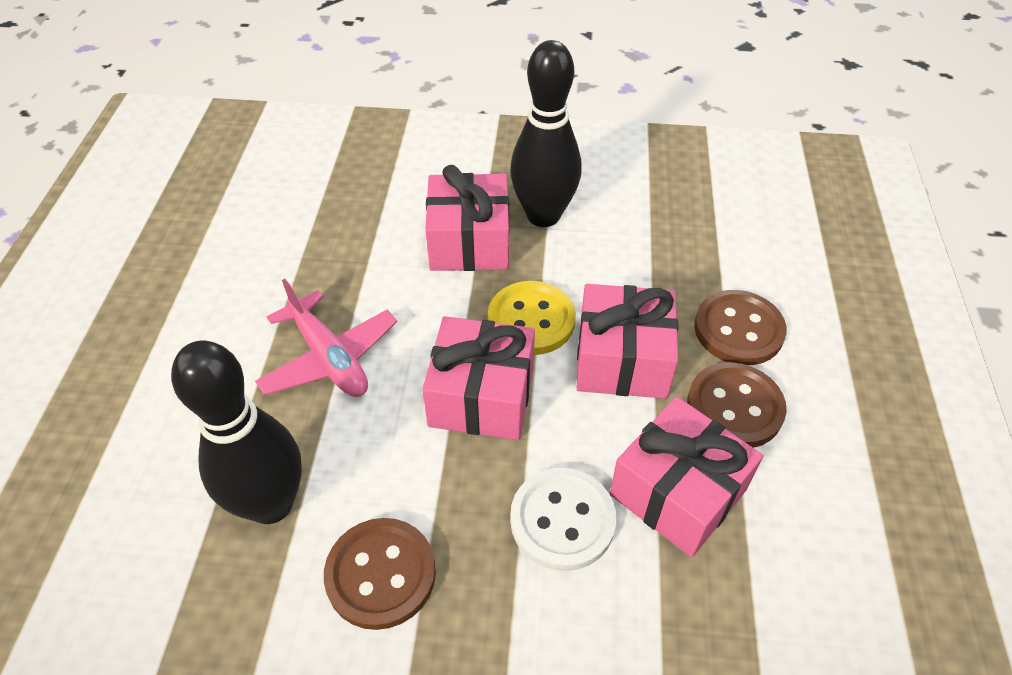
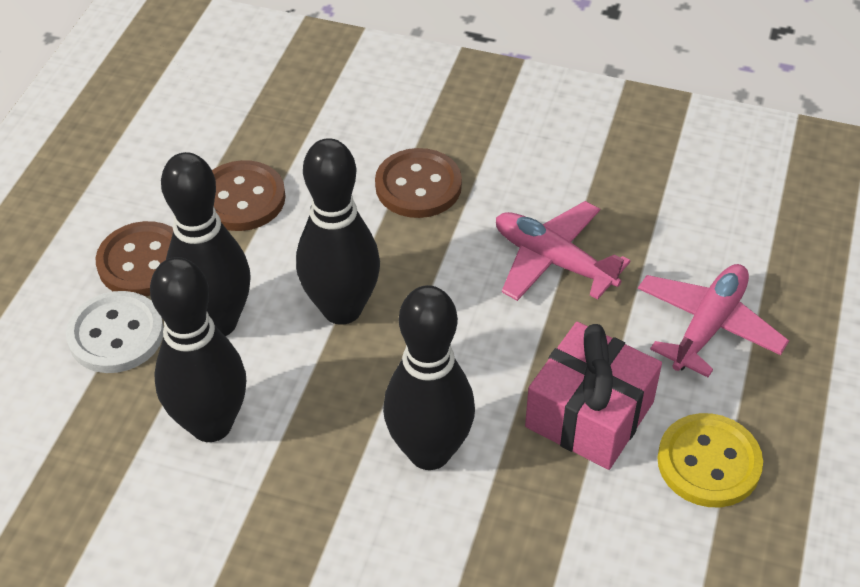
black bowling pin: 2 -> 4
pink gift: 4 -> 1
pink plane: 1 -> 2

